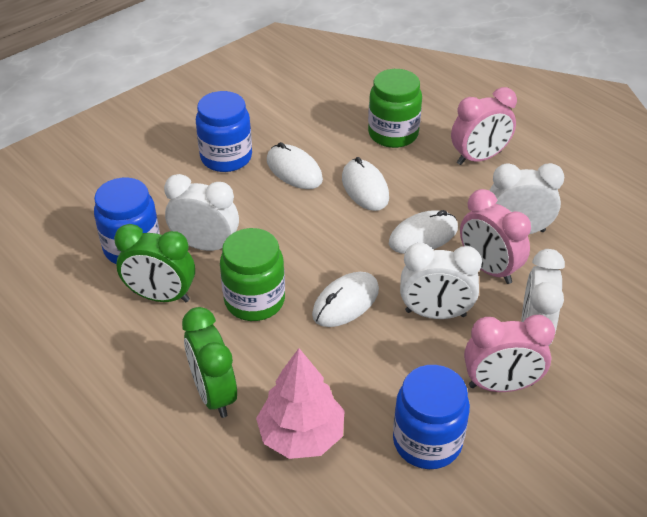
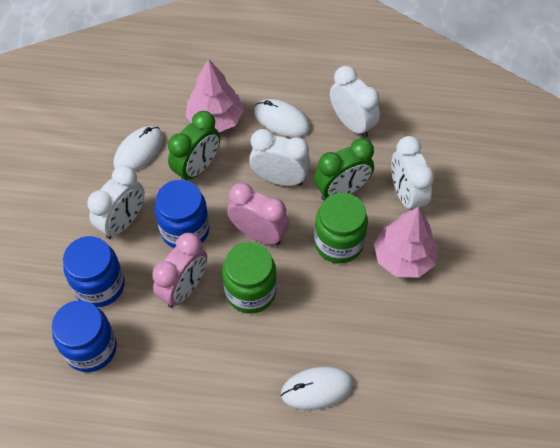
pink clock: 3 -> 2
pink tree: 1 -> 2
white mouse: 4 -> 3

